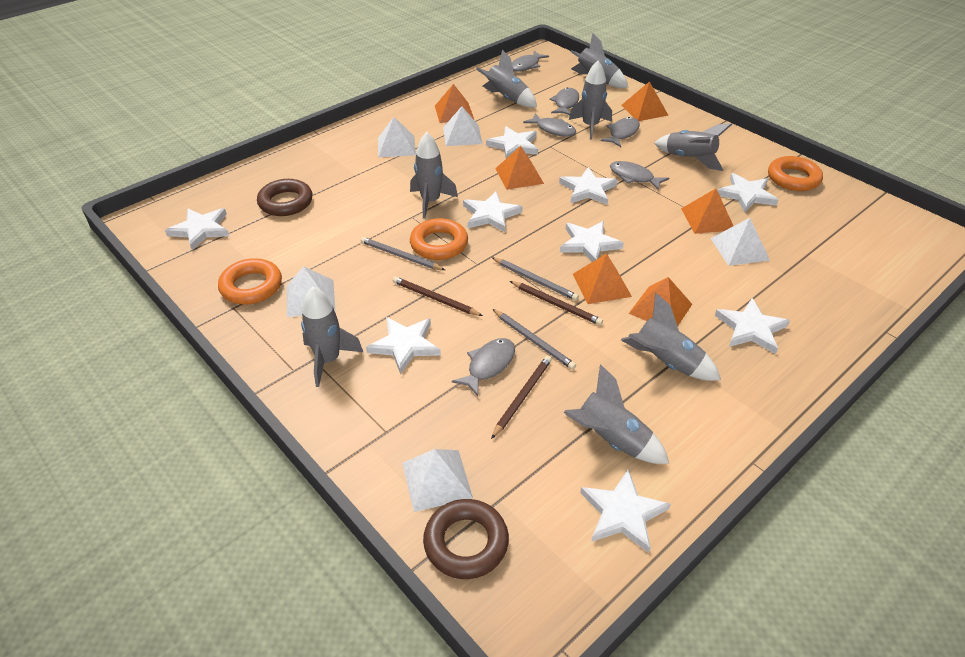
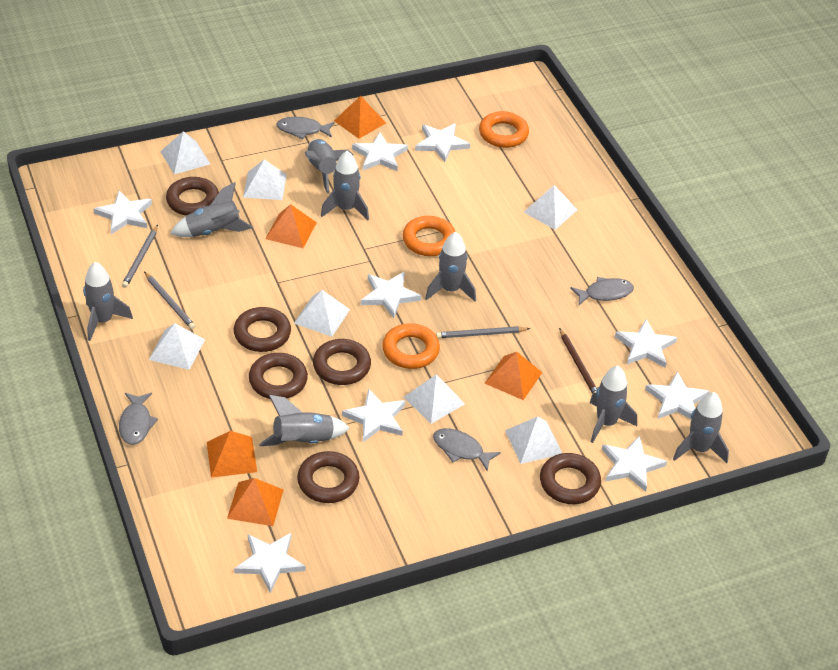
brown pencil: 3 -> 1
brown ring: 2 -> 6
grey fish: 6 -> 4
orange pyramid: 6 -> 5
white pyramid: 5 -> 7

